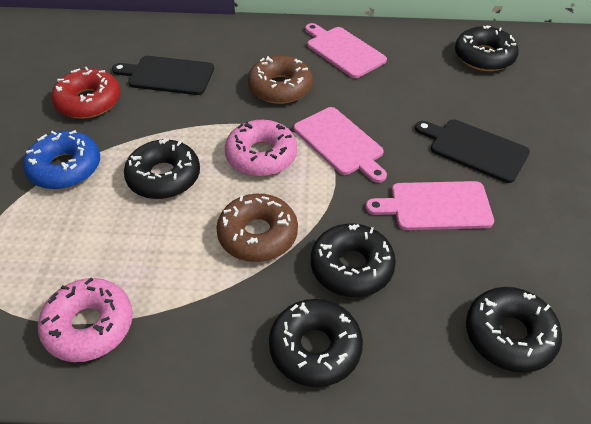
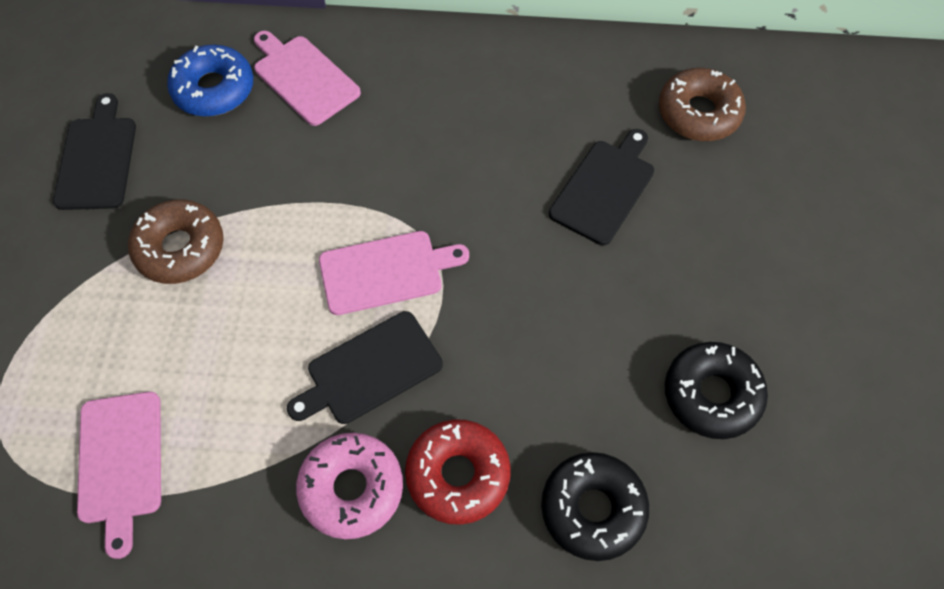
black cutting board: 2 -> 3
black donut: 5 -> 2
pink donut: 2 -> 1

